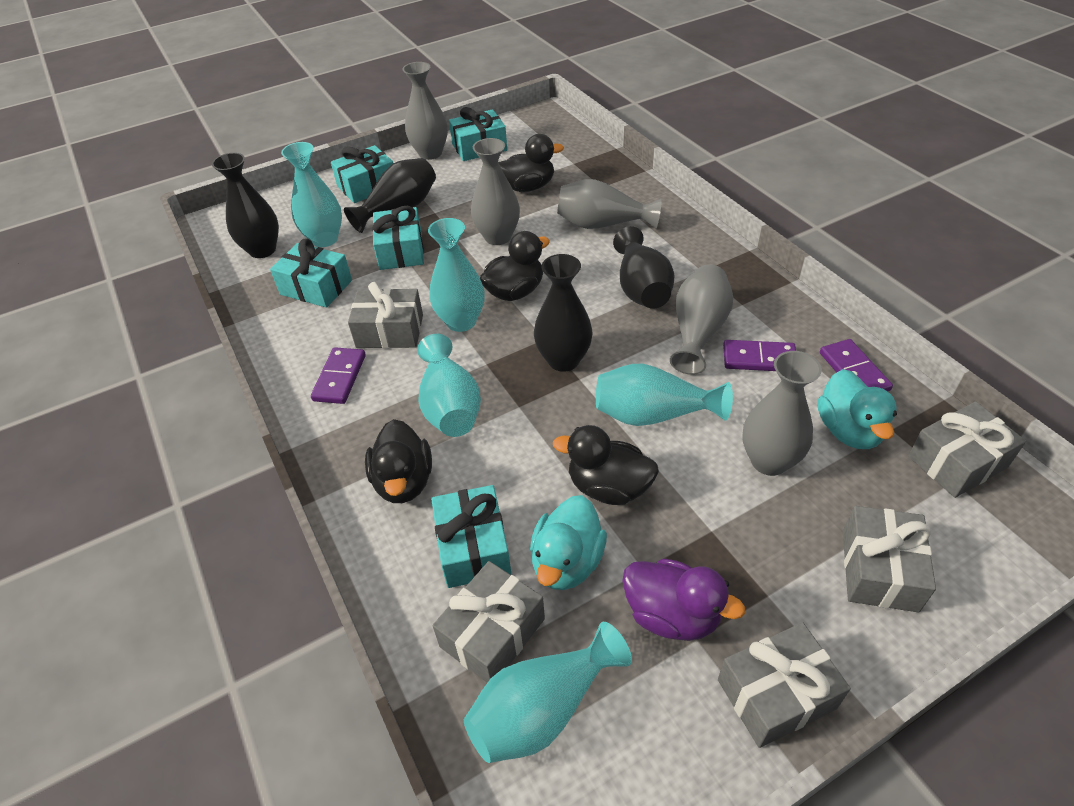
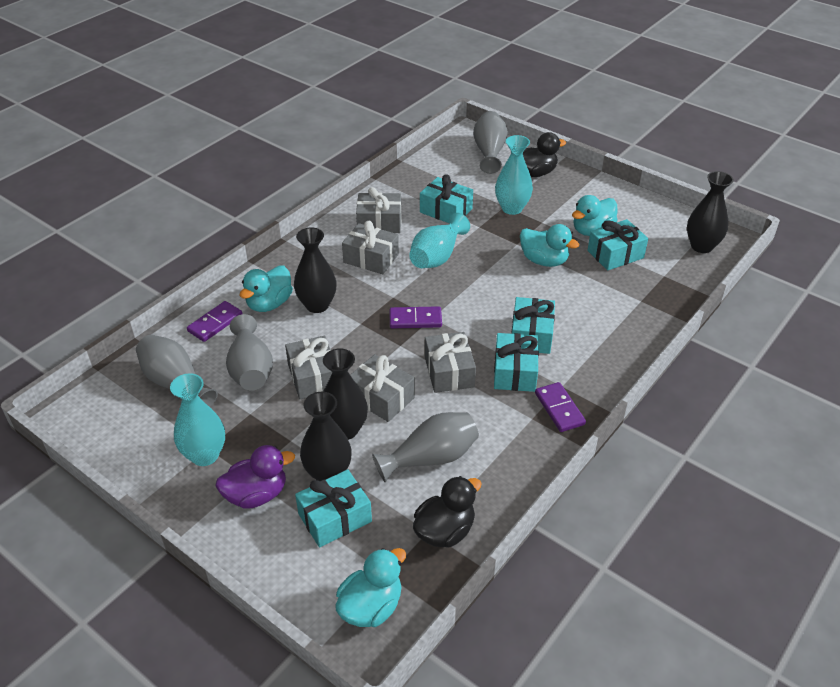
black duck: 4 -> 2
grey vase: 5 -> 4
turquoise duck: 2 -> 4
turquoise vase: 5 -> 3

